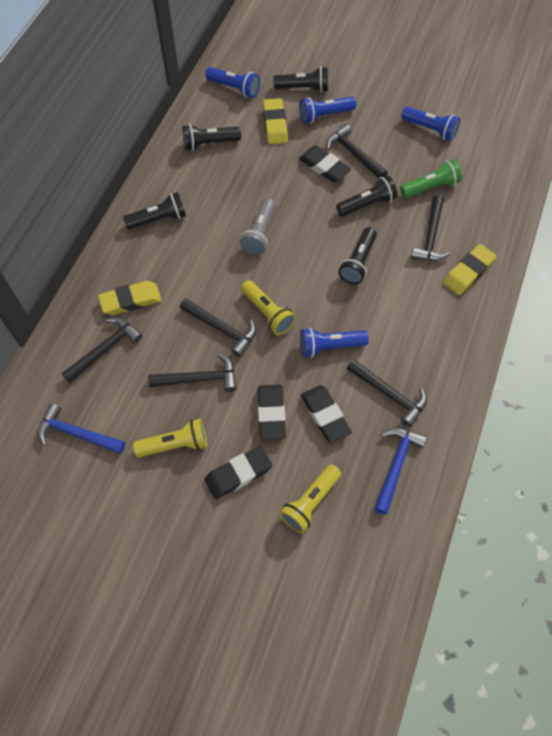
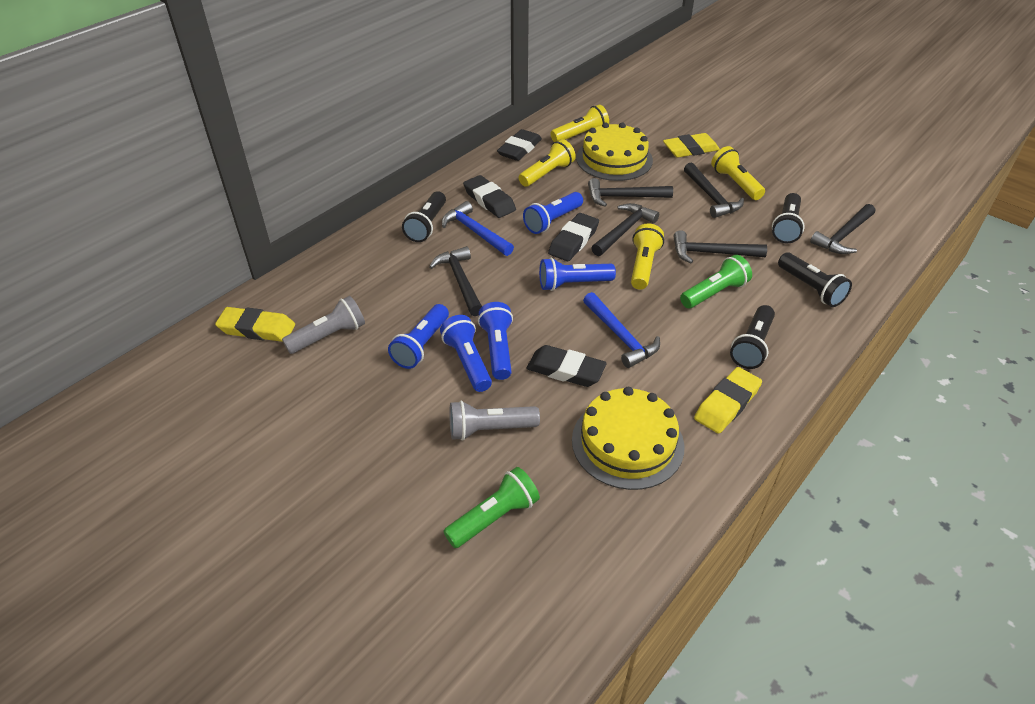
black flashlight: 5 -> 4
blue flashlight: 4 -> 5
green flashlight: 1 -> 2
grey flashlight: 1 -> 2
yellow cake: 0 -> 2
yellow flashlight: 3 -> 4

